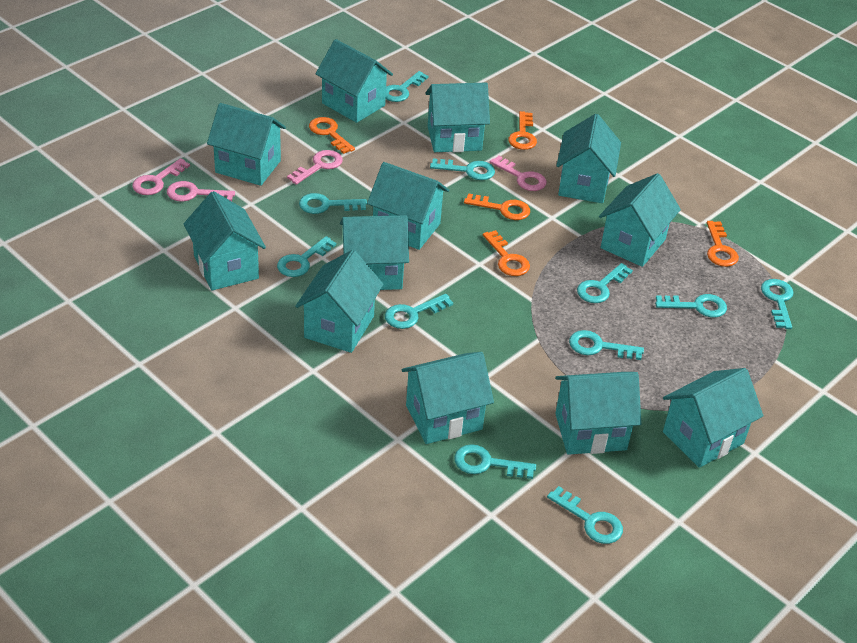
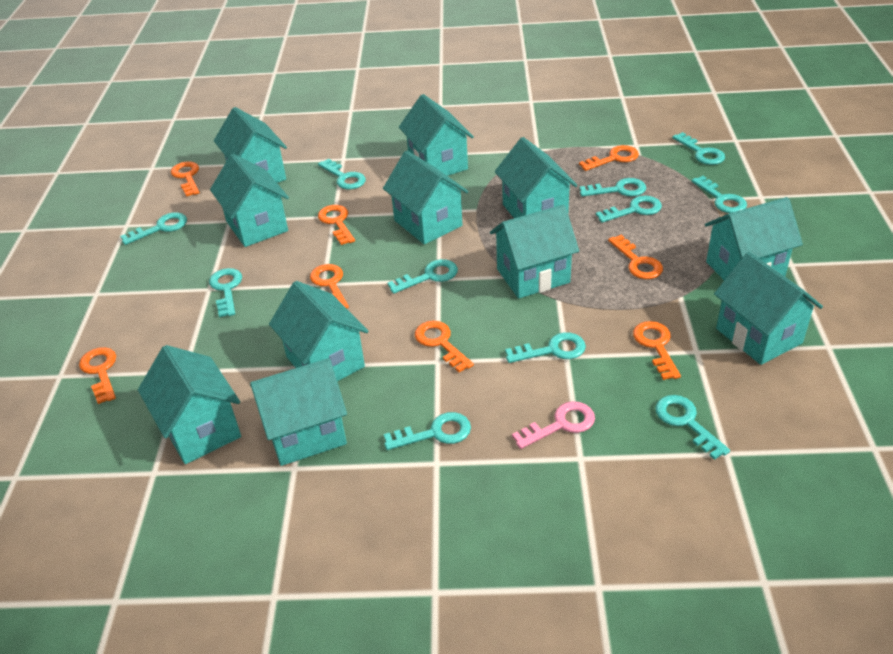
orange key: 5 -> 8
pink key: 4 -> 1
turquoise house: 12 -> 11

